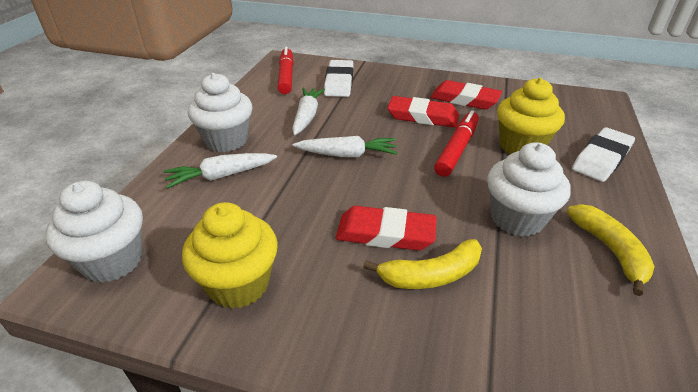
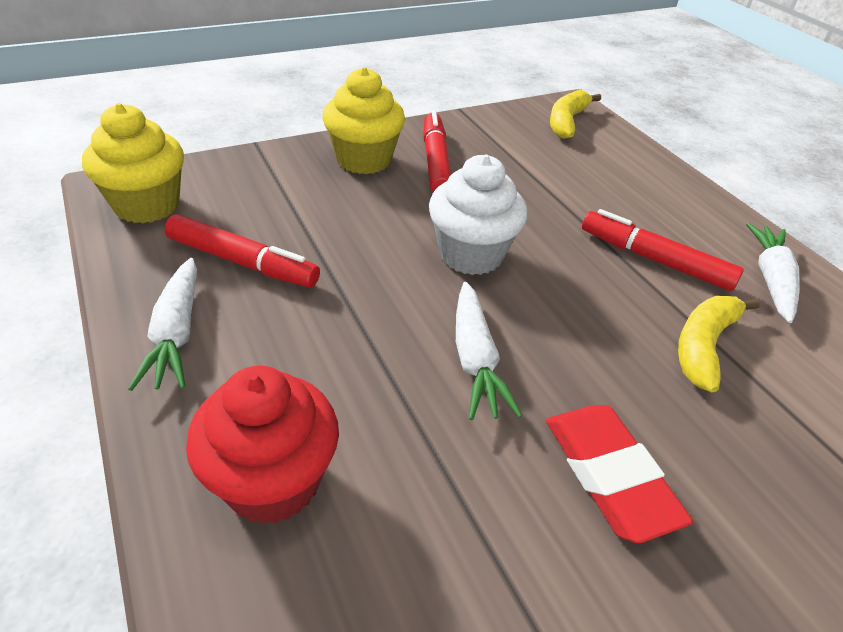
red cupcake: 0 -> 1
red eraser: 3 -> 1
red marker: 2 -> 3
white cupcake: 3 -> 1
white eraser: 2 -> 0

